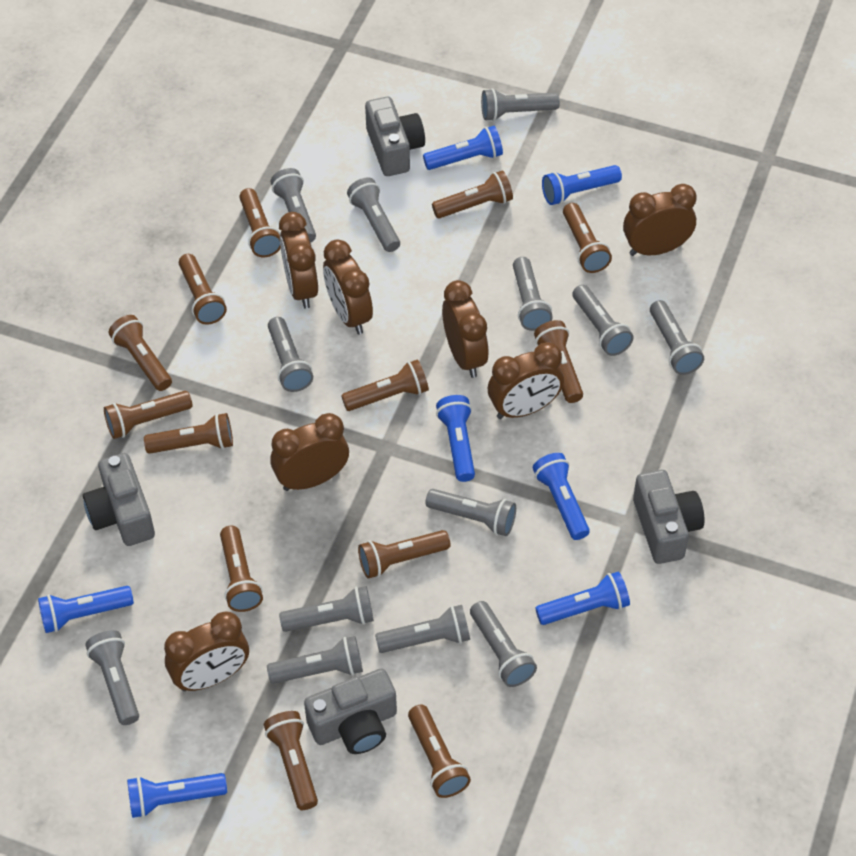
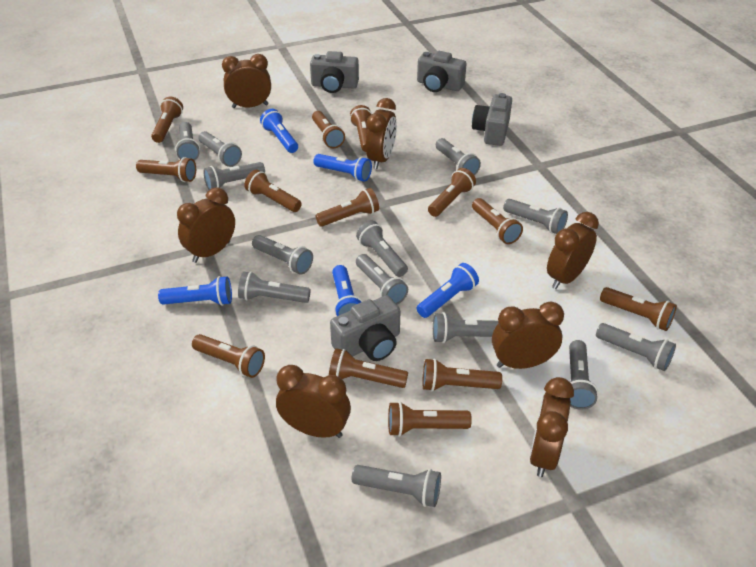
blue flashlight: 7 -> 5

